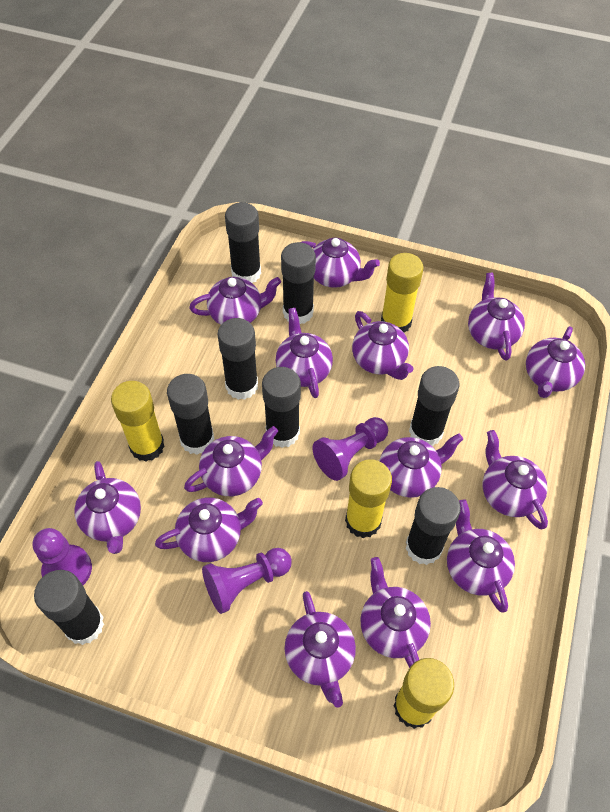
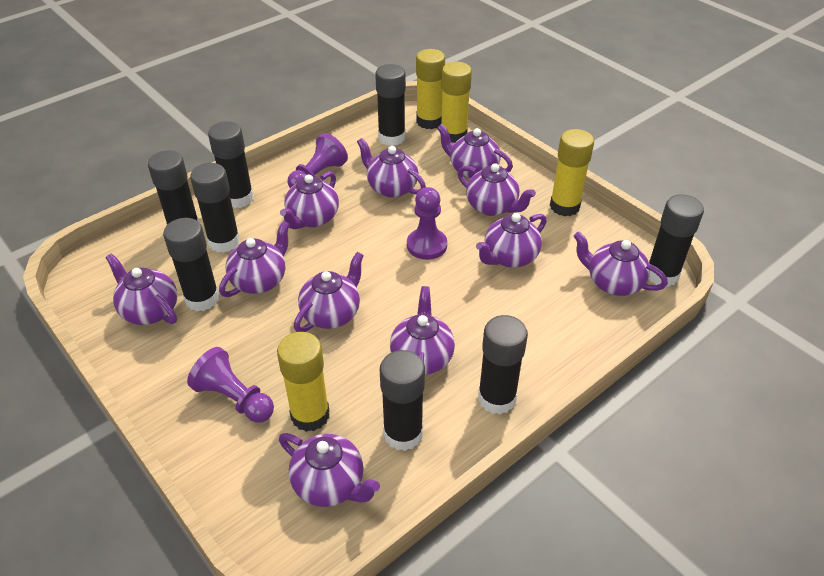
purple teapot: 14 -> 11

